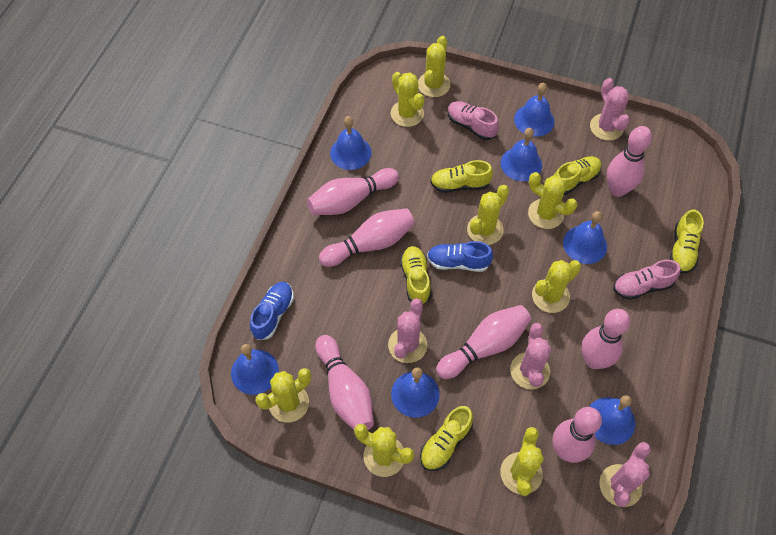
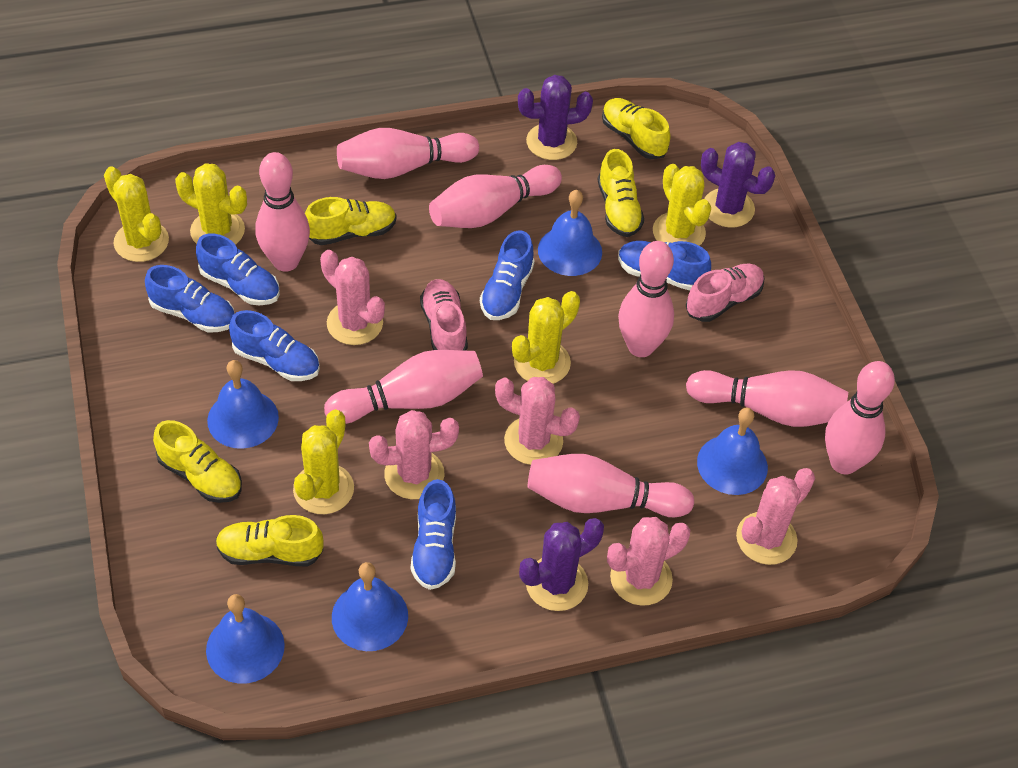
blue bell: 7 -> 5
blue shoe: 2 -> 6
pink bowling pin: 7 -> 8
pink cactus: 4 -> 5
purple cactus: 0 -> 3
yellow cactus: 8 -> 5

